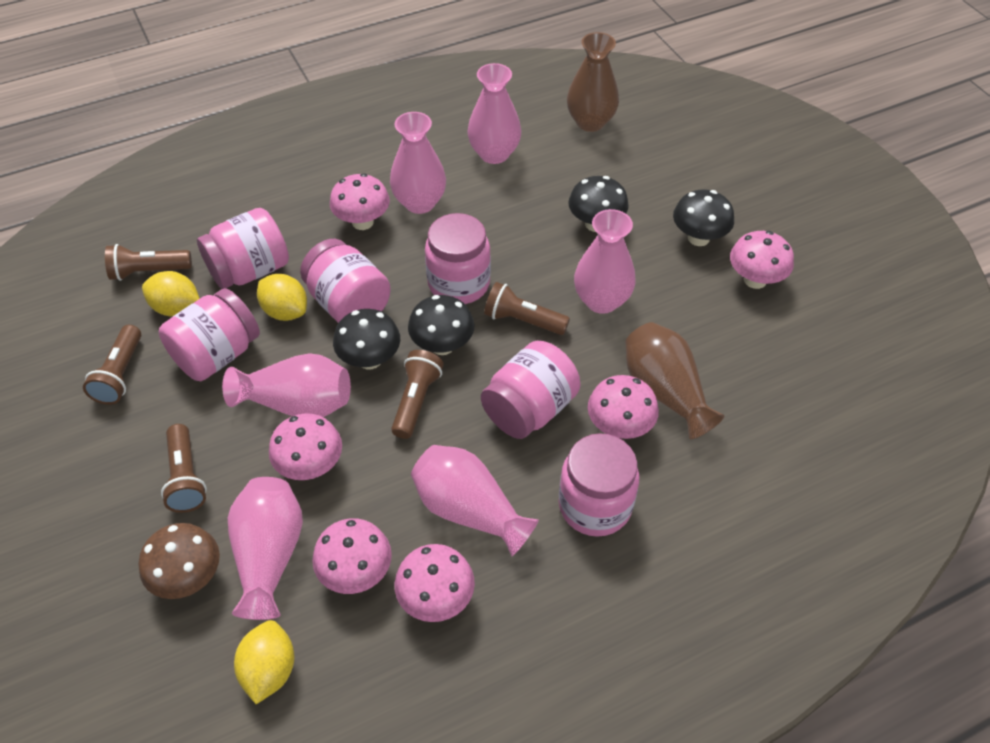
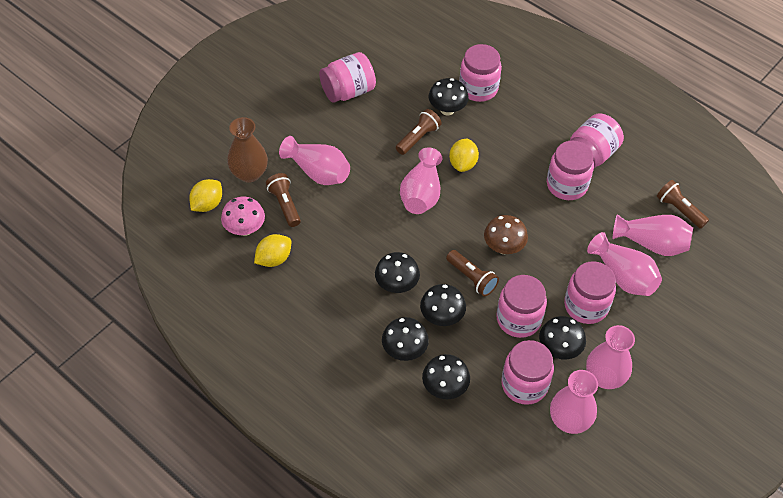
black mushroom: 4 -> 6
brown flashlight: 5 -> 4
brown vase: 2 -> 1
pink jar: 6 -> 7
pink mushroom: 6 -> 1

